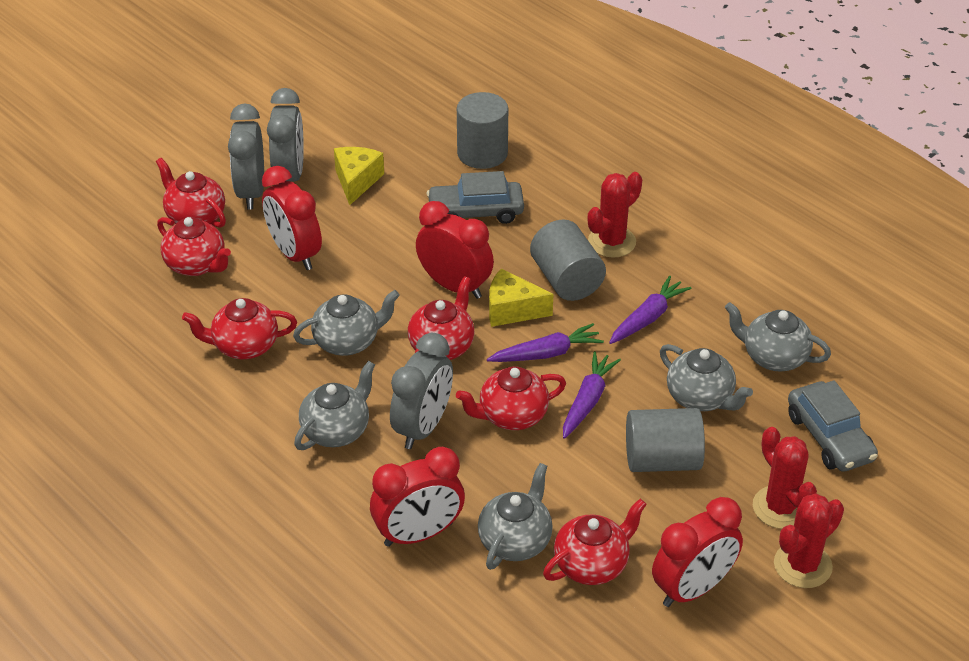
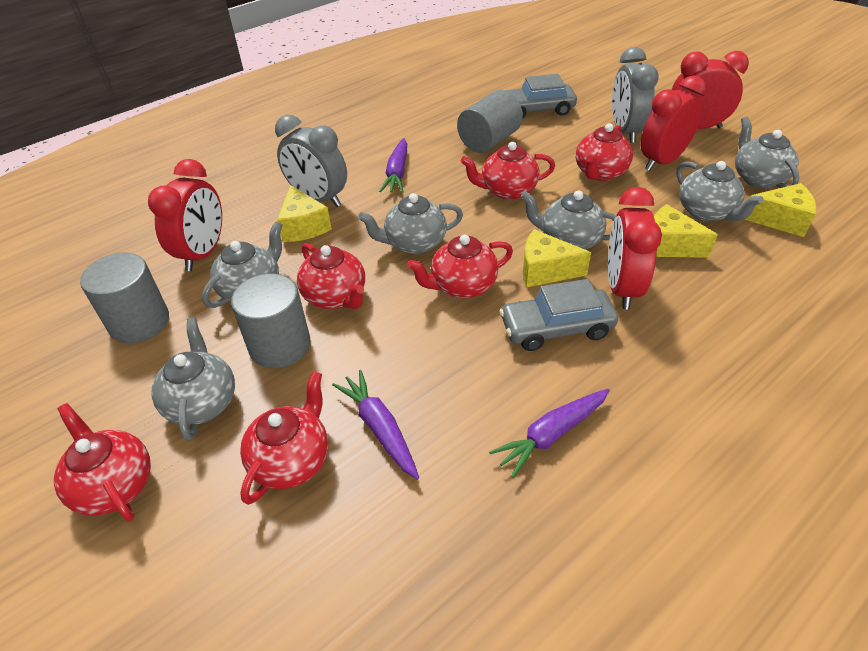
grey clock: 3 -> 2
grey teapot: 5 -> 6
red cactus: 3 -> 0
yellow cheese: 2 -> 4

